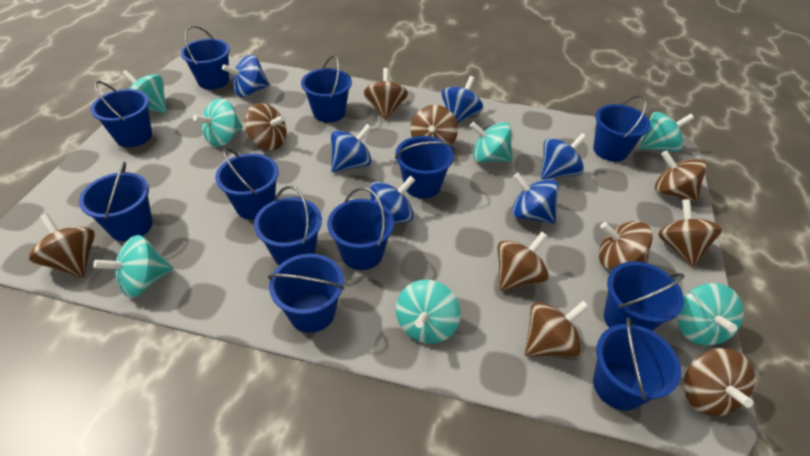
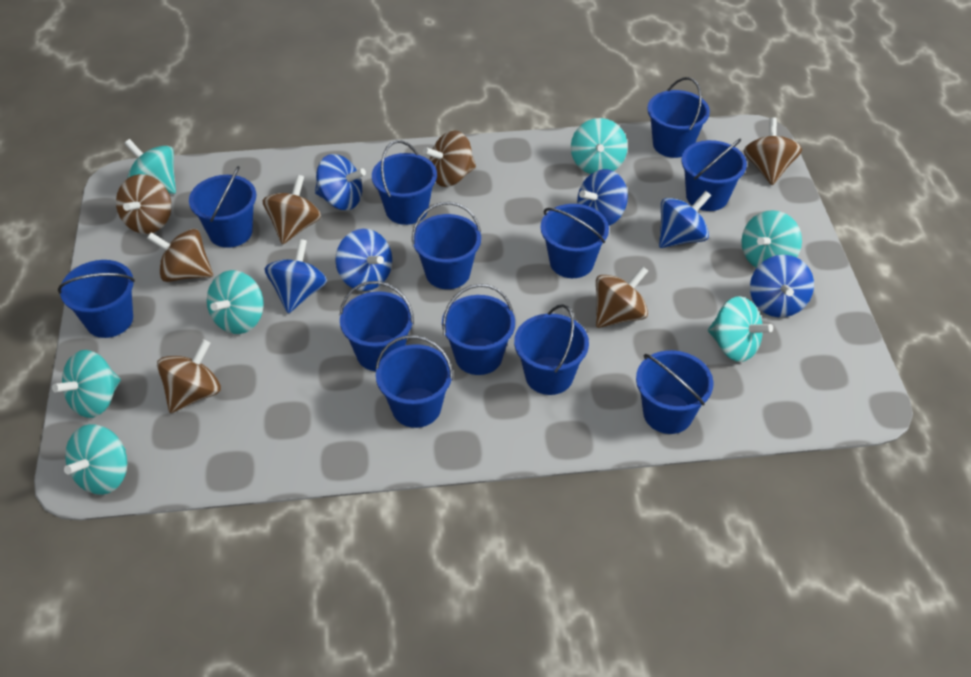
brown spinning top: 10 -> 7

